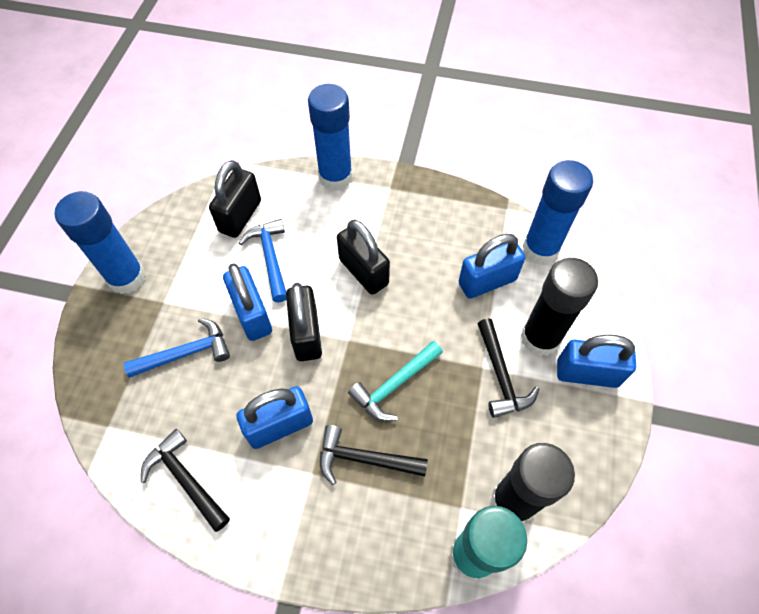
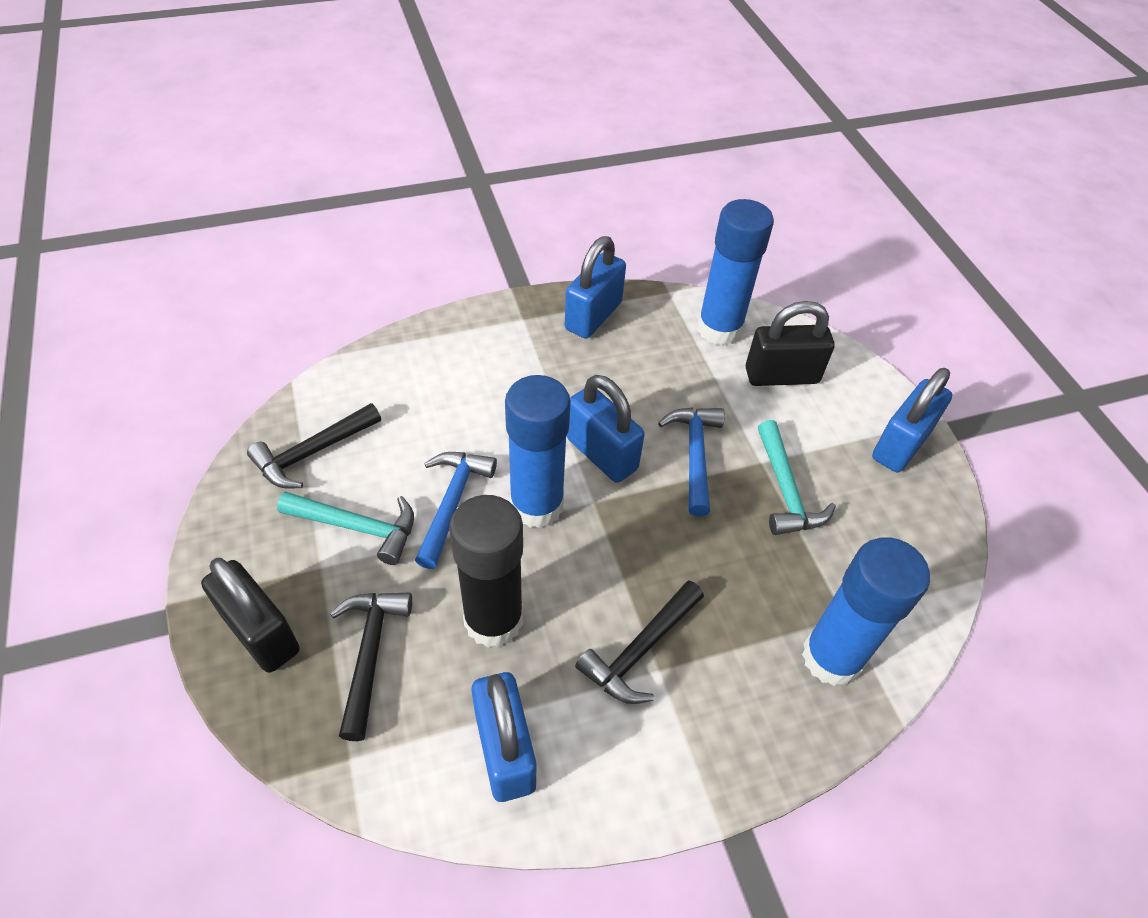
black glue stick: 2 -> 1
black padlock: 3 -> 2
turquoise glue stick: 1 -> 0
turquoise hammer: 1 -> 2

